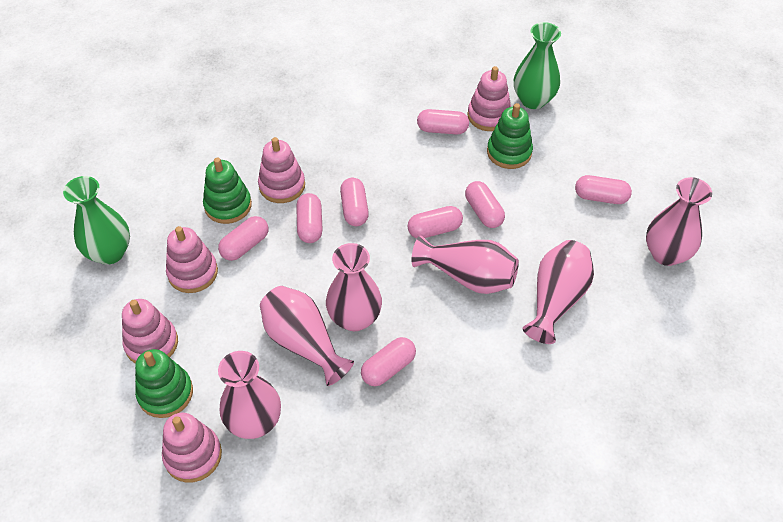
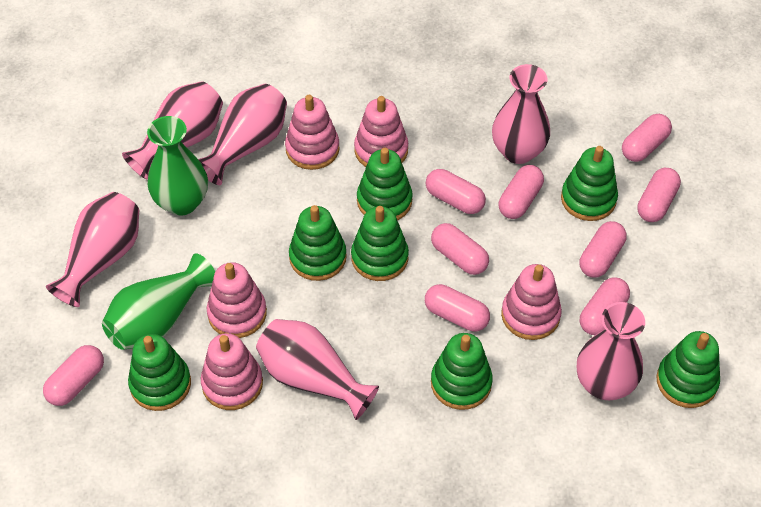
green stacking toy: 3 -> 7
pink capsule: 8 -> 9

